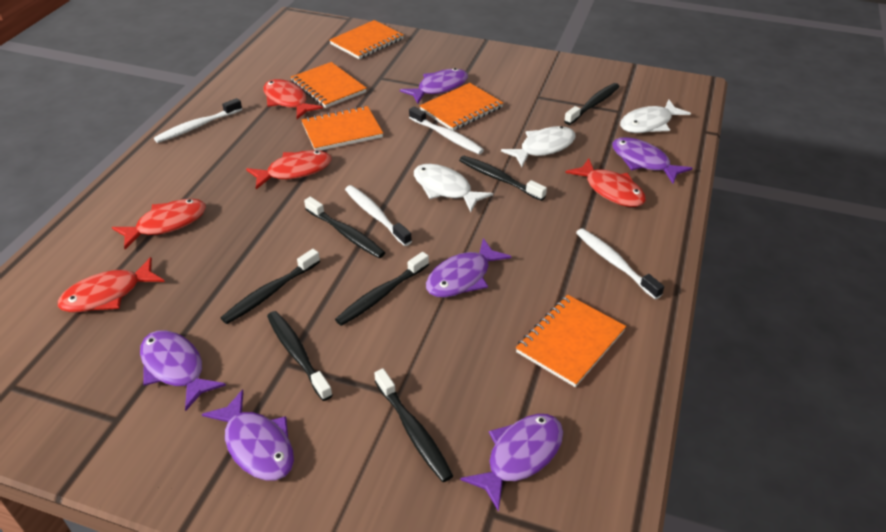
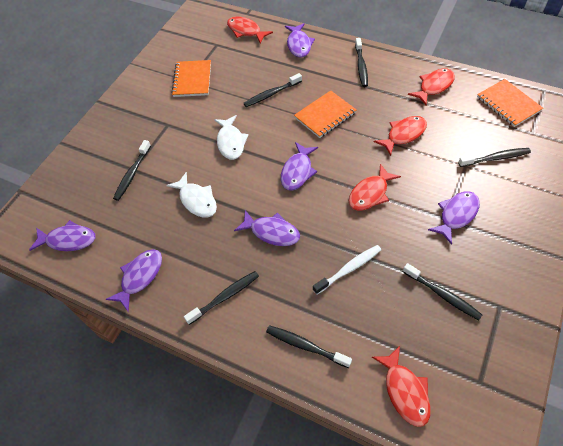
orange notebook: 5 -> 3
white fish: 3 -> 2
white toothbrush: 4 -> 1

